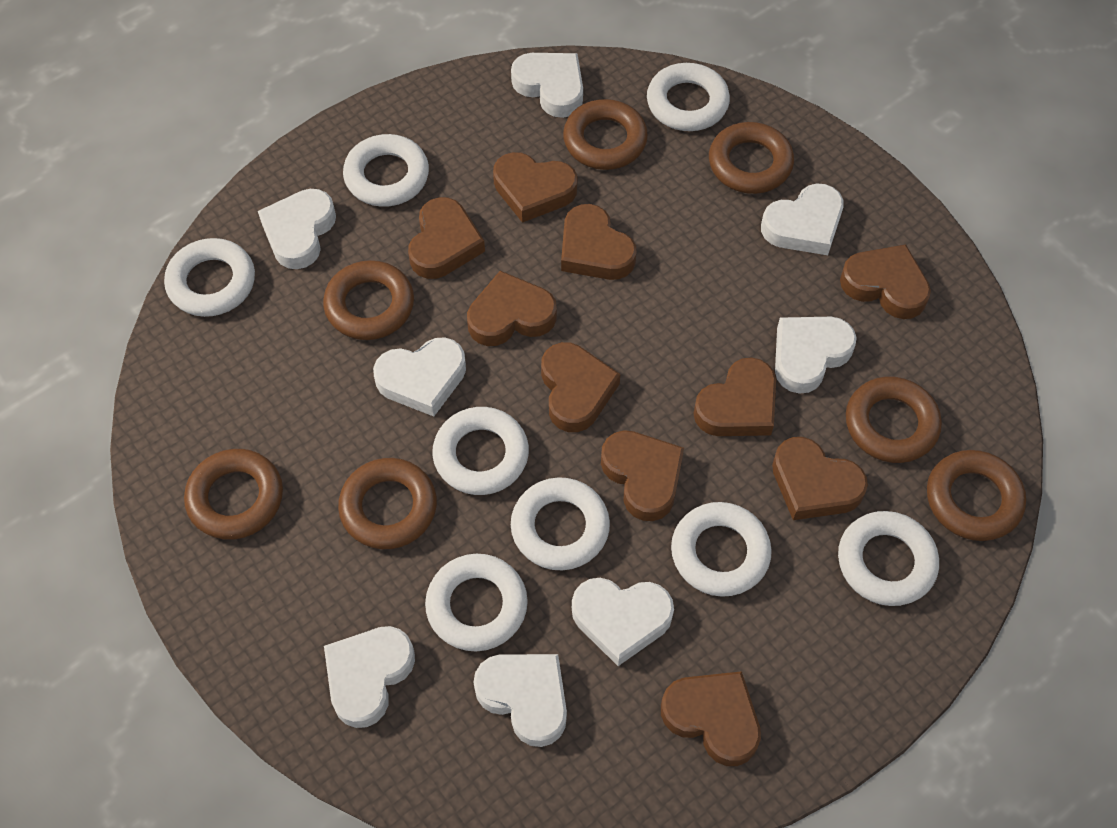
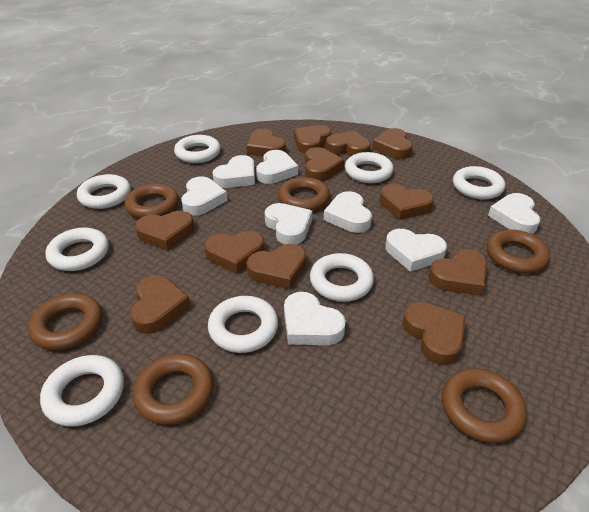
brown heart: 10 -> 12
brown ring: 7 -> 6

